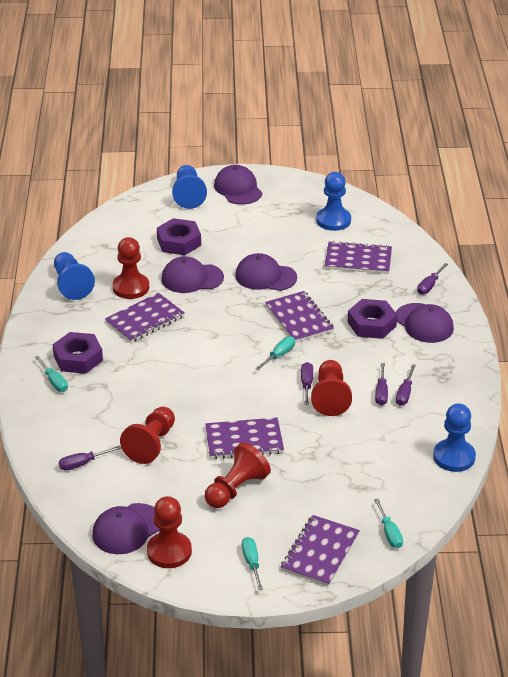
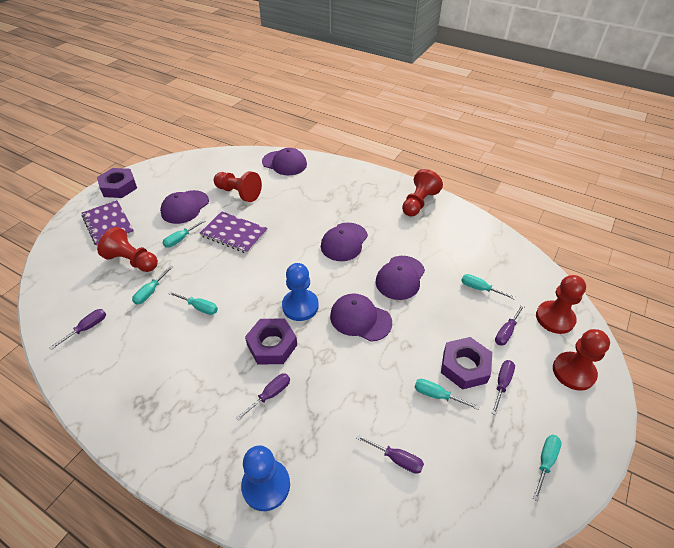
blue pawn: 4 -> 2
purple notebook: 5 -> 2
turquoise screwdriver: 4 -> 6

